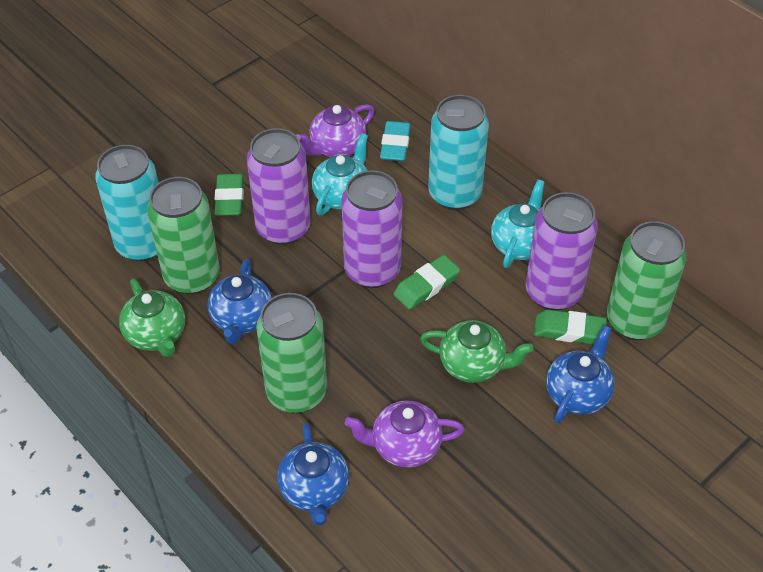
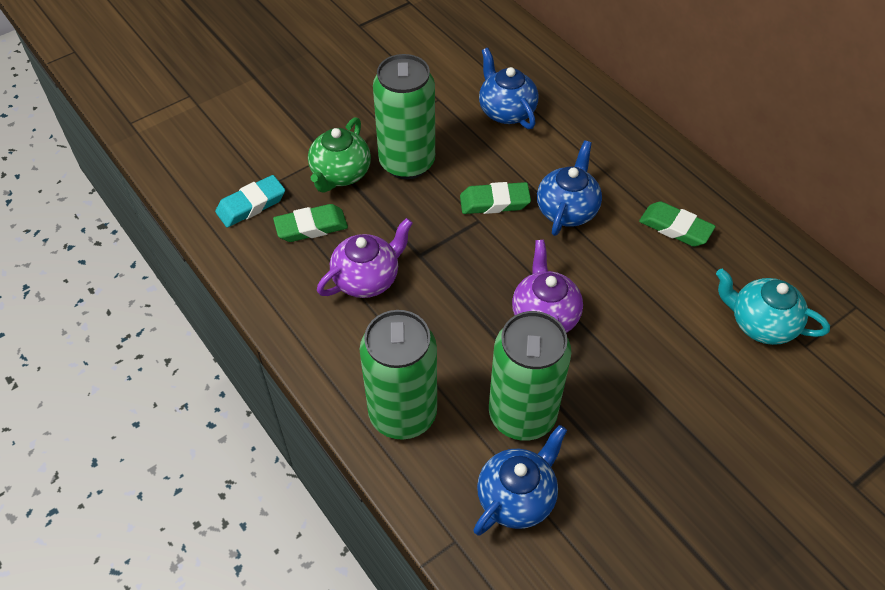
green teapot: 2 -> 1
purple can: 3 -> 0
turquoise can: 2 -> 0
turquoise teapot: 2 -> 1

